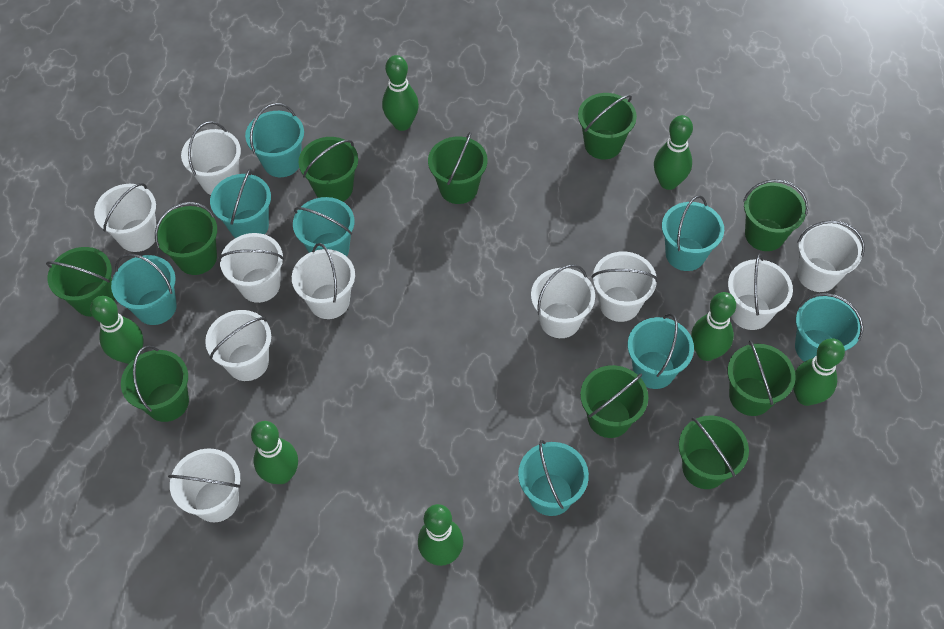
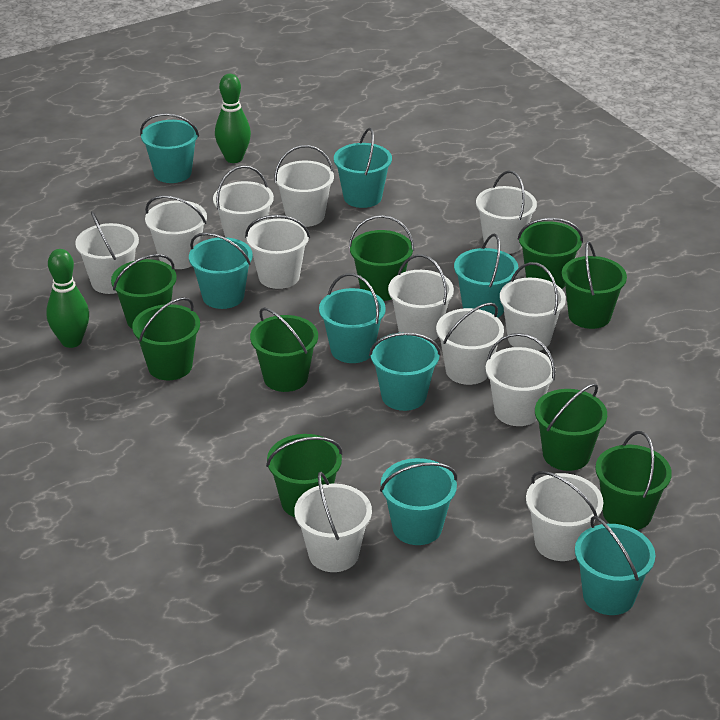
green bowling pin: 7 -> 2
green bucket: 10 -> 9
white bucket: 10 -> 12

